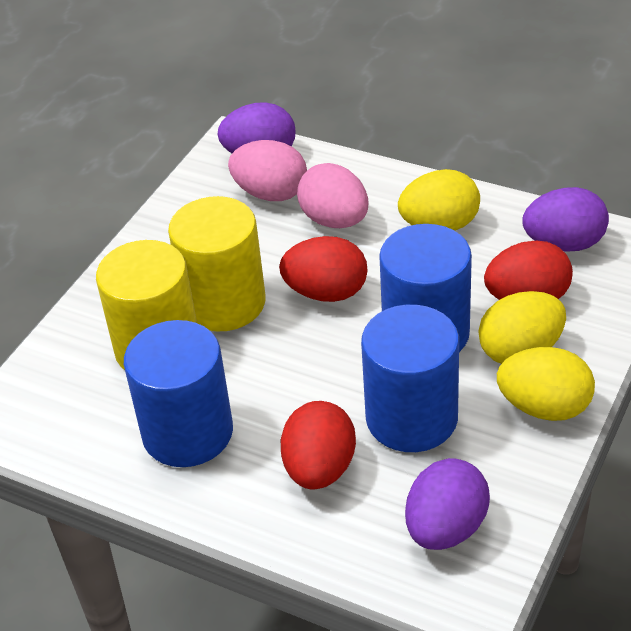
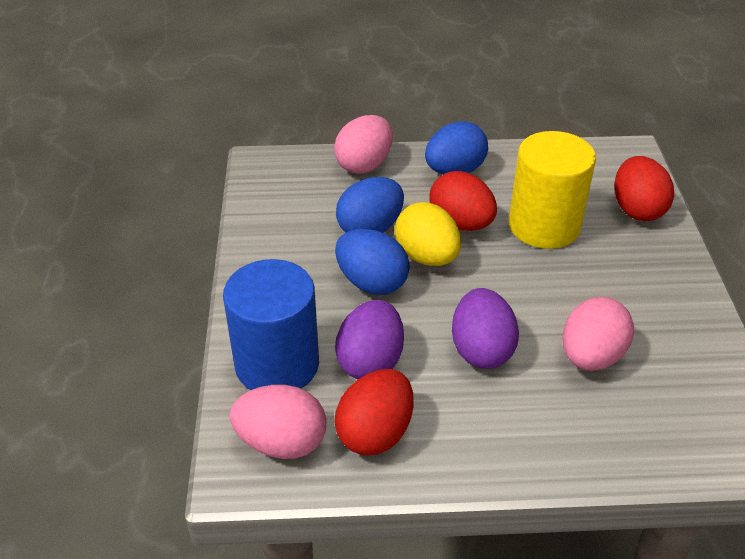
blue cylinder: 3 -> 1
blue egg: 0 -> 3
pink egg: 2 -> 3
purple egg: 3 -> 2
yellow cylinder: 2 -> 1
yellow egg: 3 -> 1

